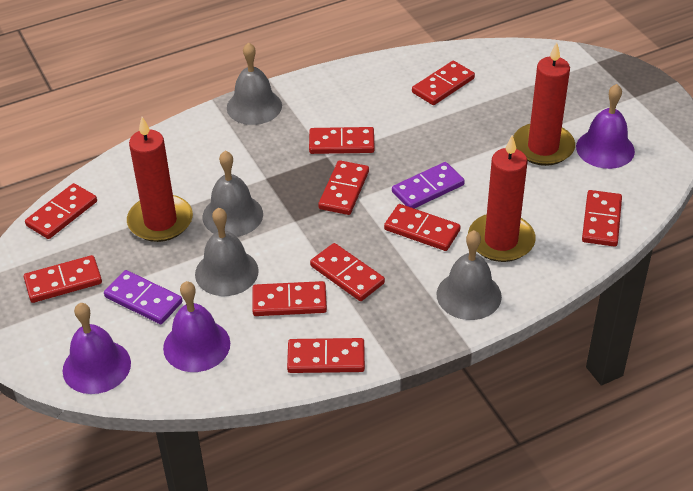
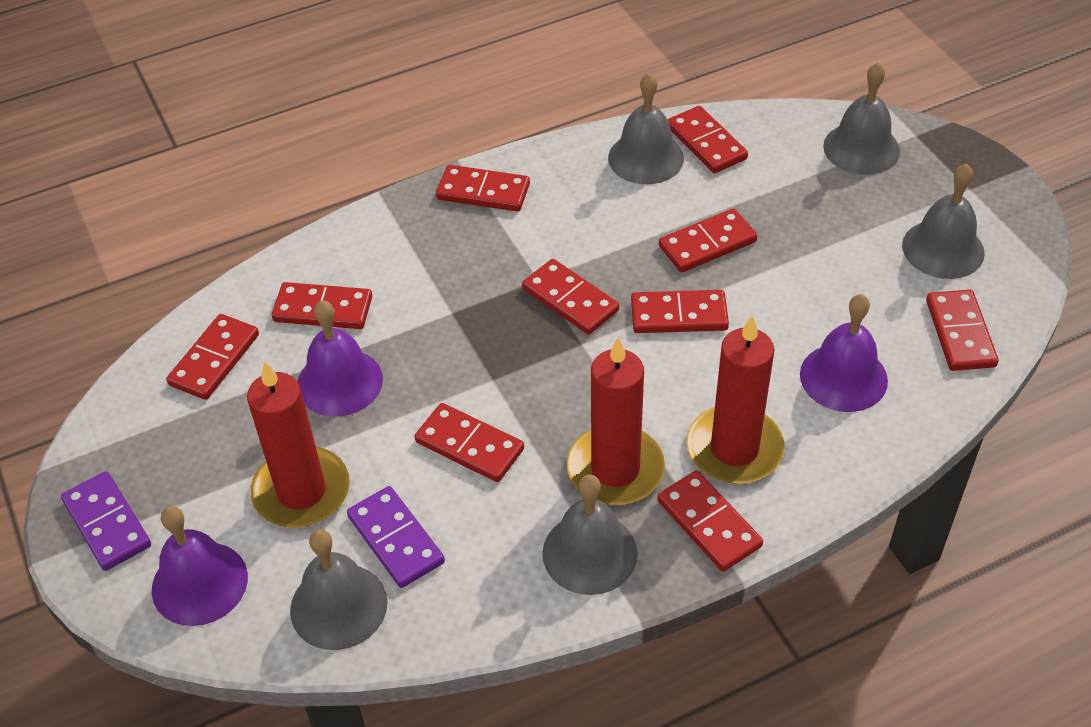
grey bell: 4 -> 5

